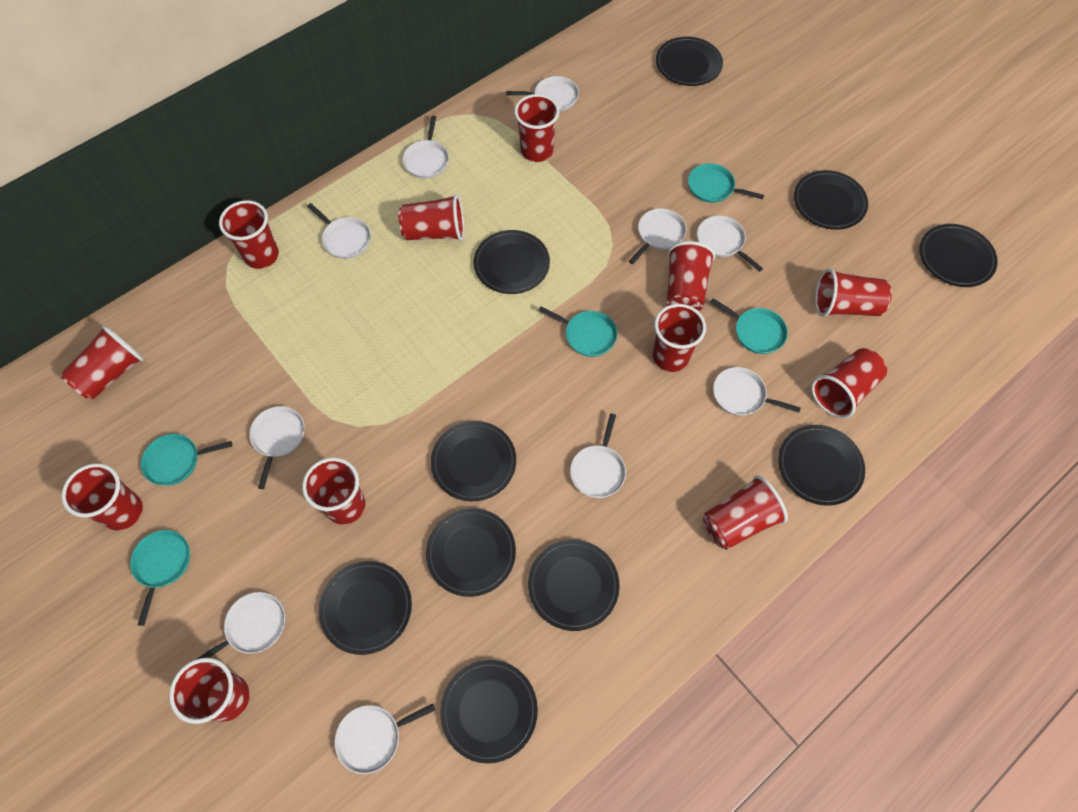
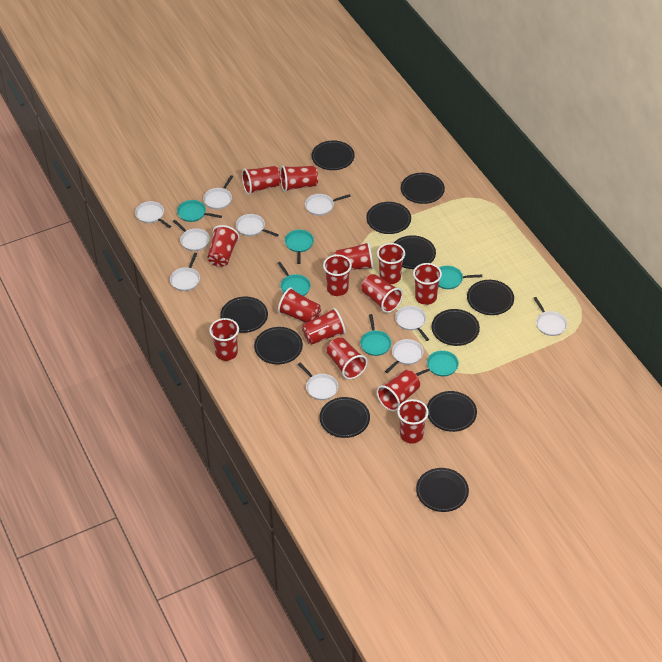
black plate: 10 -> 11
red cup: 12 -> 14
turquoise pan: 5 -> 6

